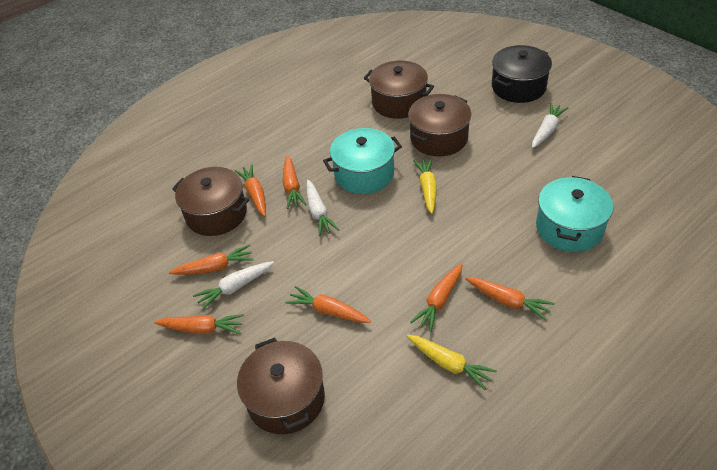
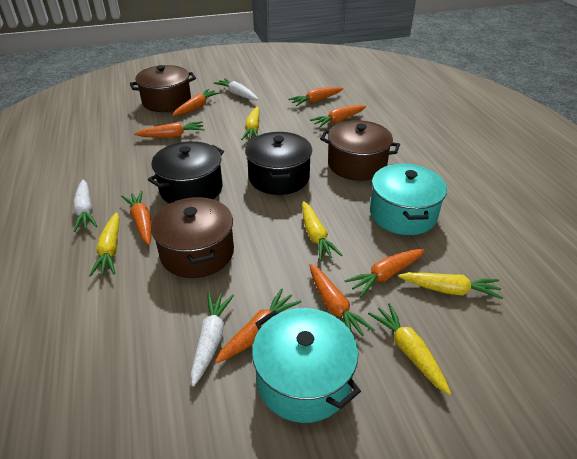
black pot: 1 -> 2
brown pot: 4 -> 3
orange carrot: 7 -> 8
yellow carrot: 2 -> 5

